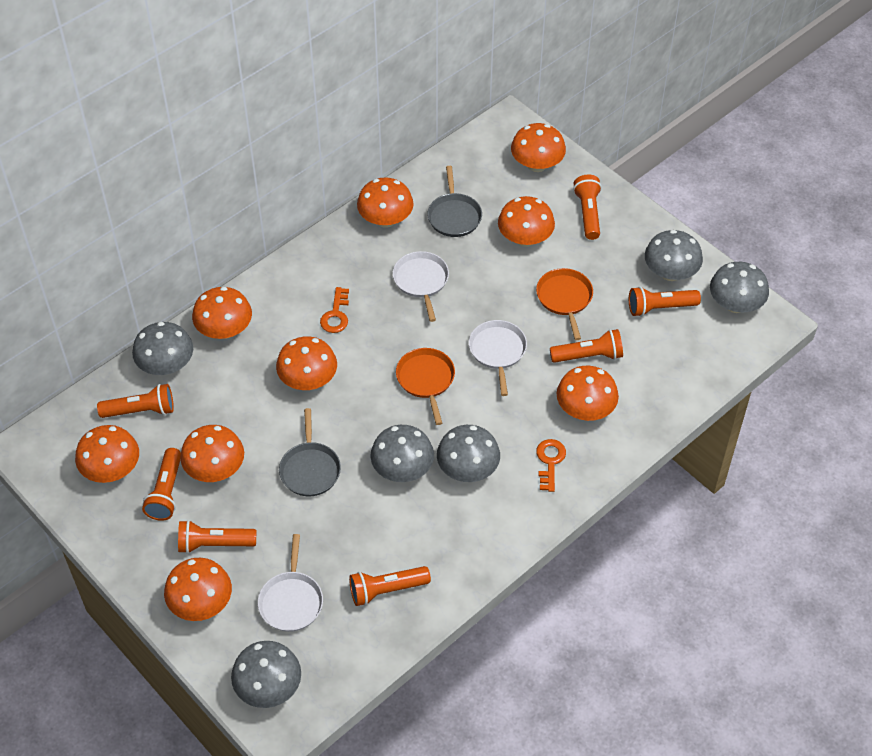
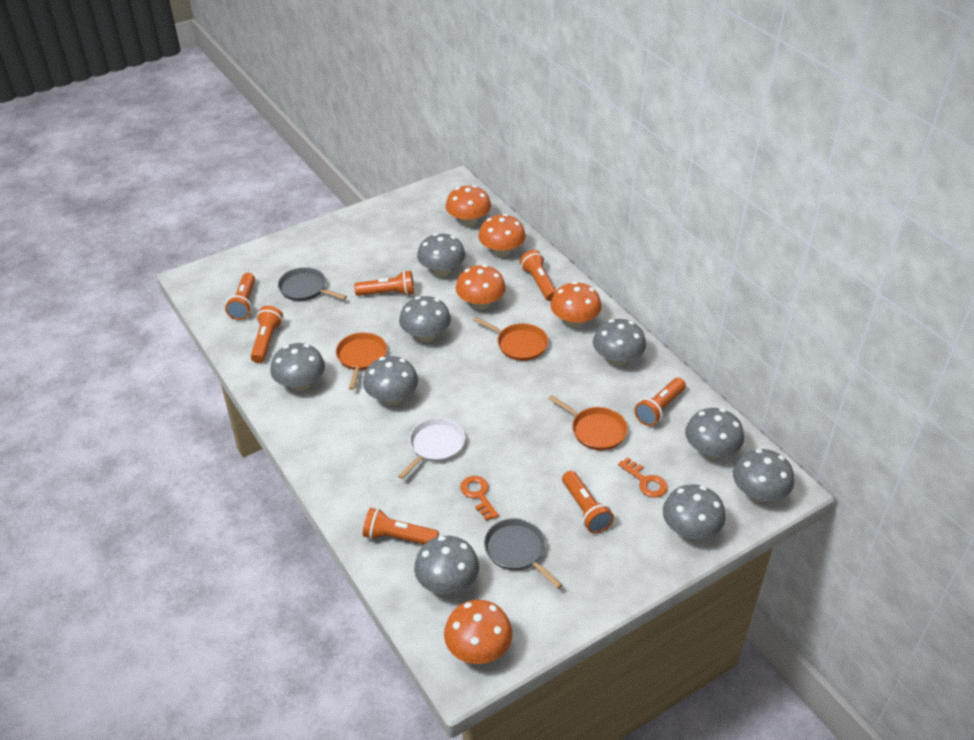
grey mushroom: 6 -> 9
orange mushroom: 9 -> 5
orange pan: 2 -> 3
white pan: 3 -> 1

